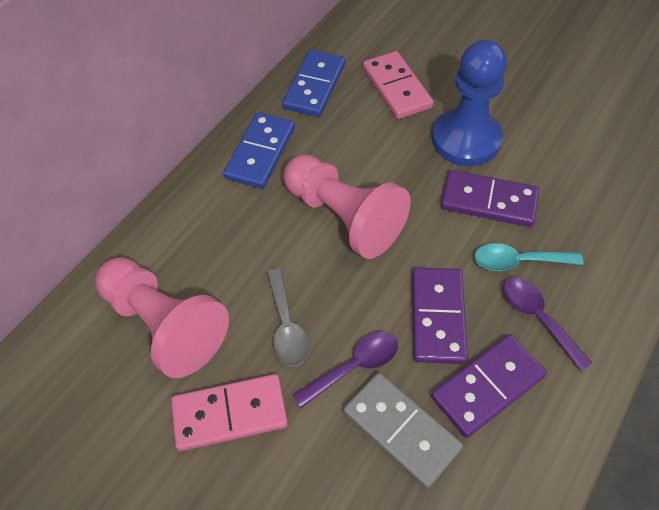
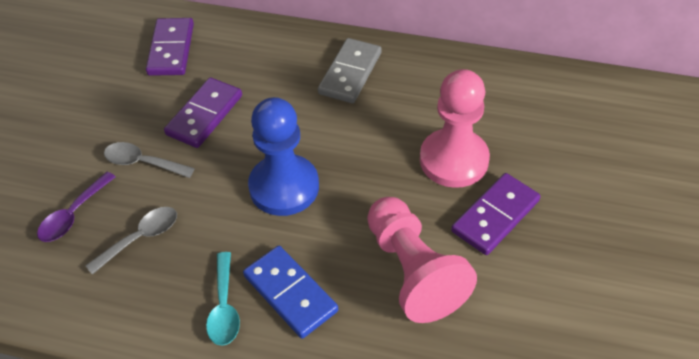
blue domino: 2 -> 1
grey spoon: 1 -> 2
pink domino: 2 -> 0
purple spoon: 2 -> 1

